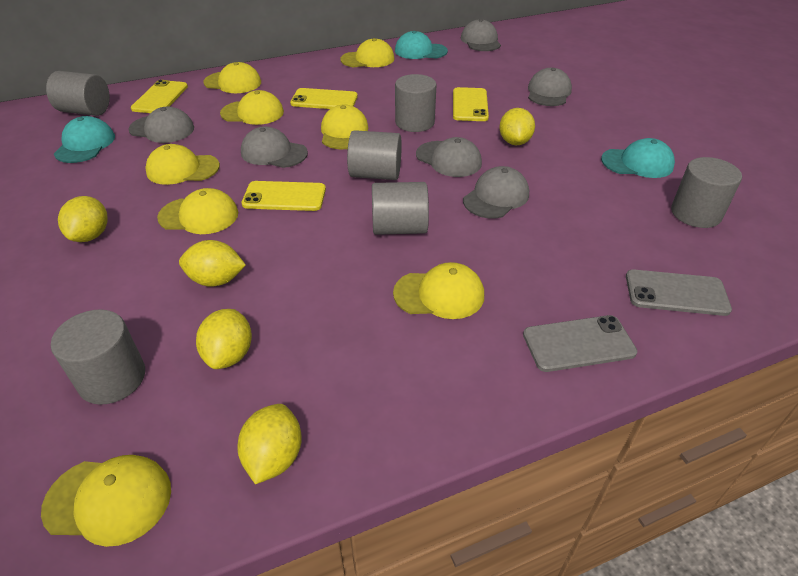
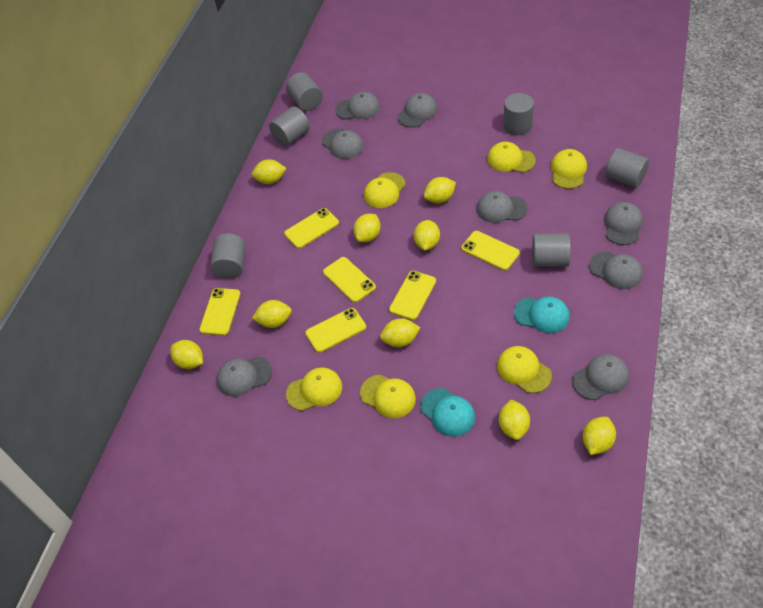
grey cap: 6 -> 8
grey phone: 2 -> 0
turquoise cap: 3 -> 2
yellow cap: 8 -> 6
yellow lemon: 5 -> 9
yellow phone: 4 -> 6

